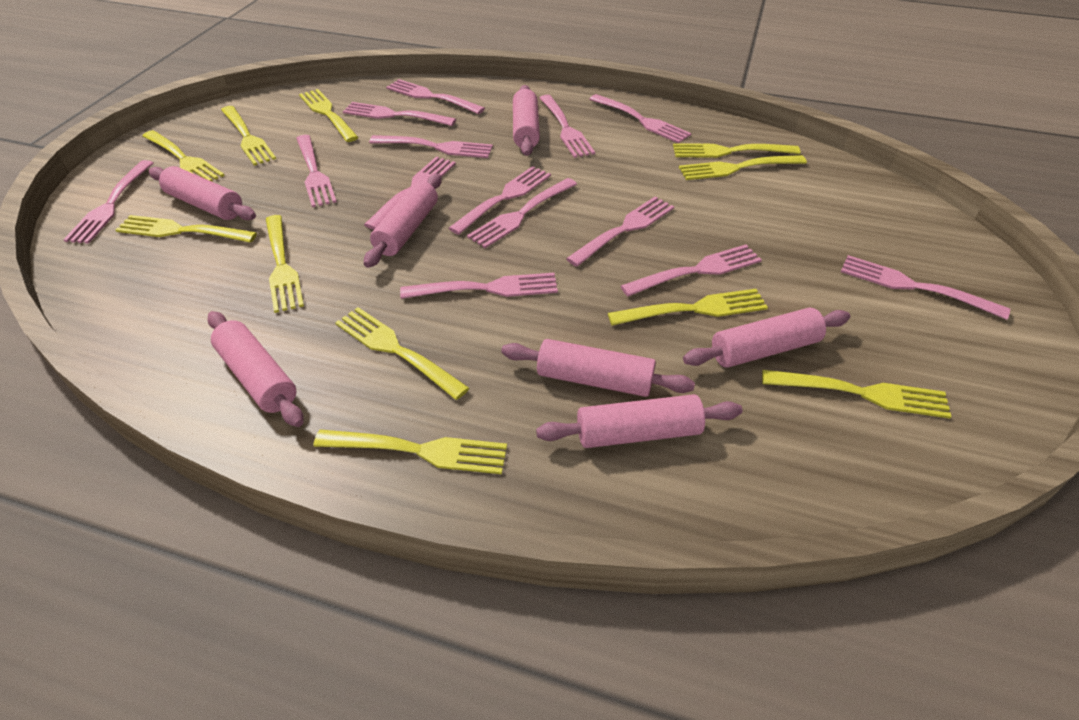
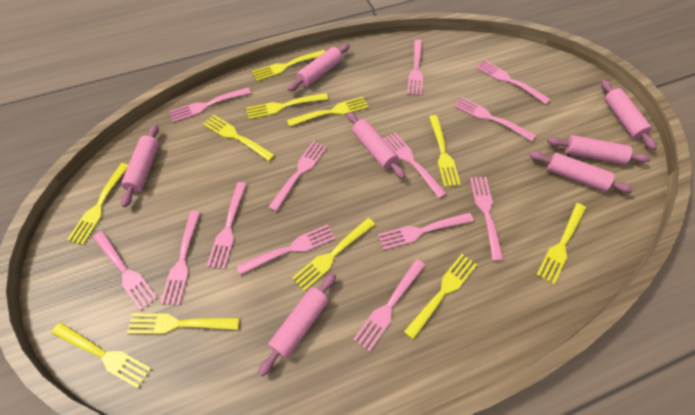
pink fork: 14 -> 13

